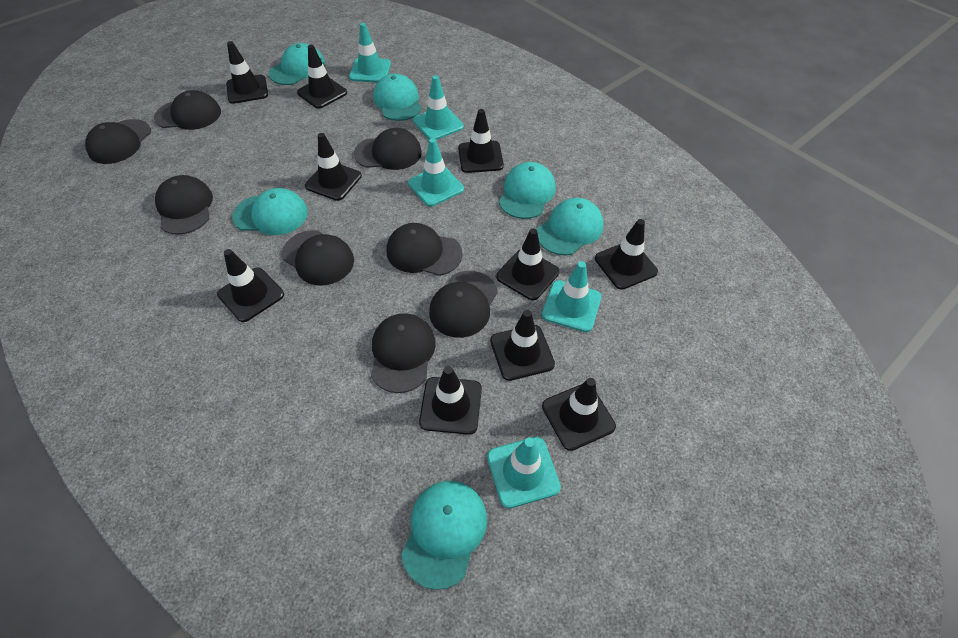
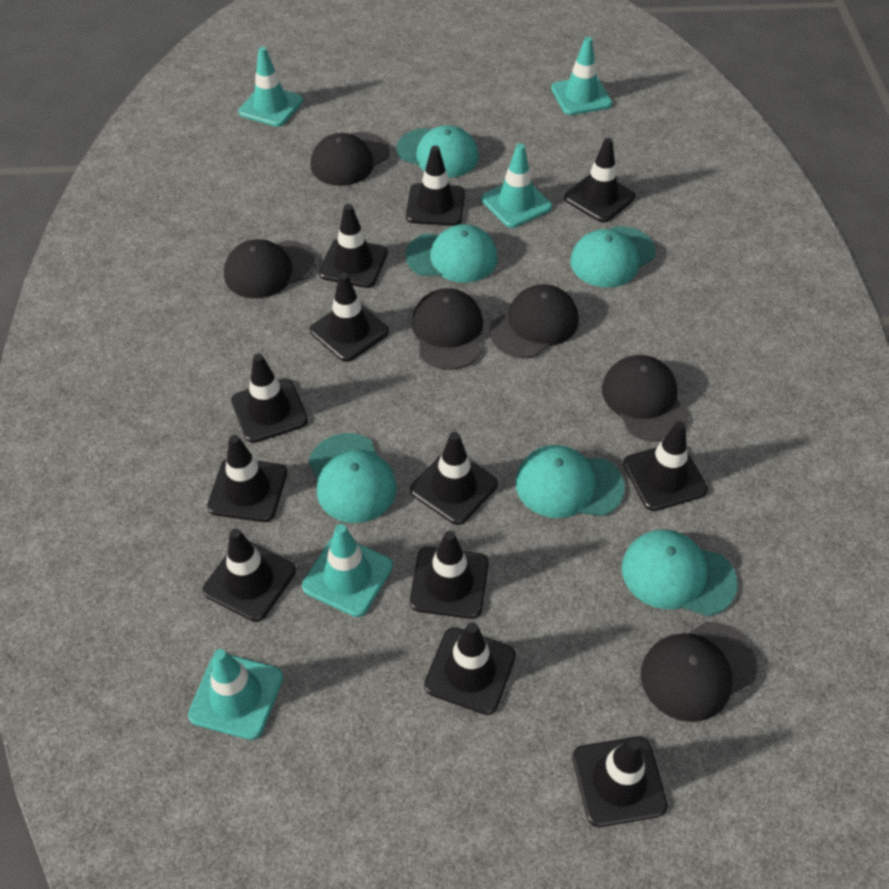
black cap: 8 -> 6
black traffic cone: 10 -> 12

